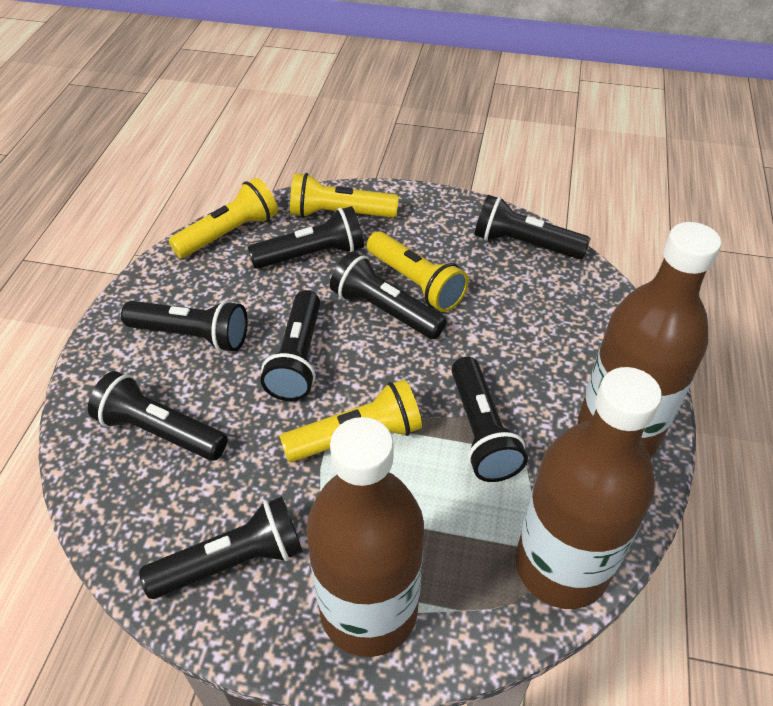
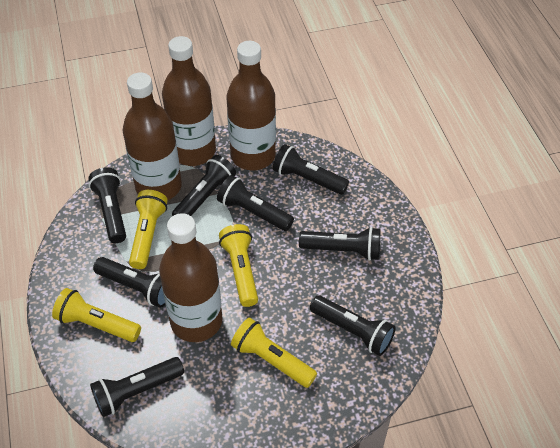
brown bottle: 3 -> 4

